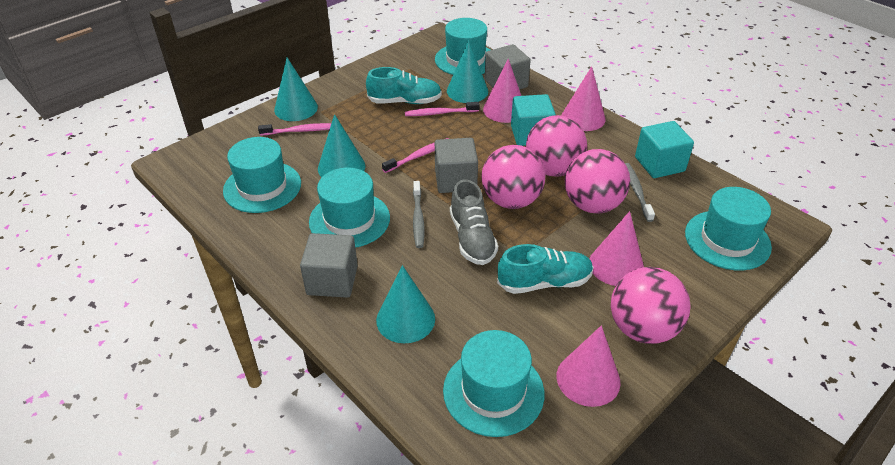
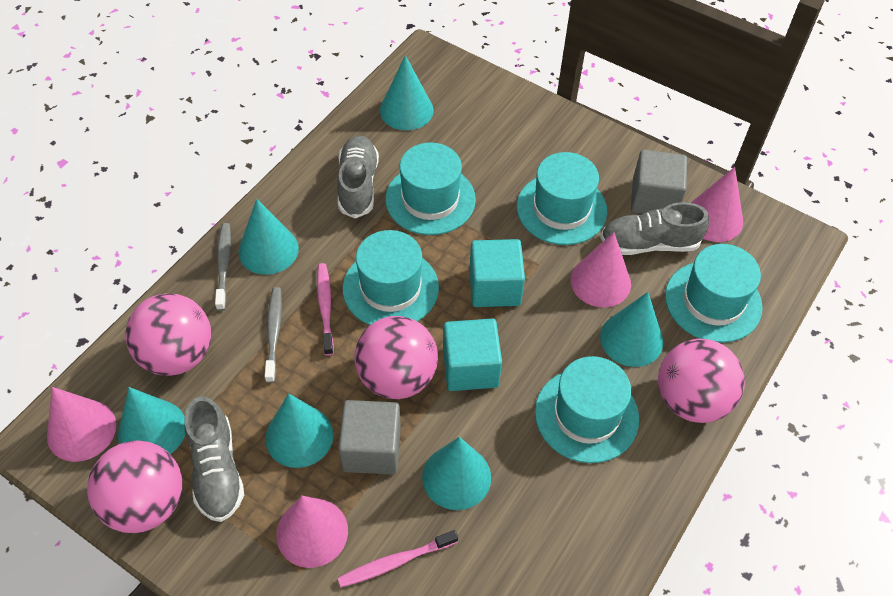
grey cube: 3 -> 2
grey shoe: 1 -> 3
pink toothbrush: 3 -> 2
turquoise cone: 4 -> 6
turquoise shoe: 2 -> 0

